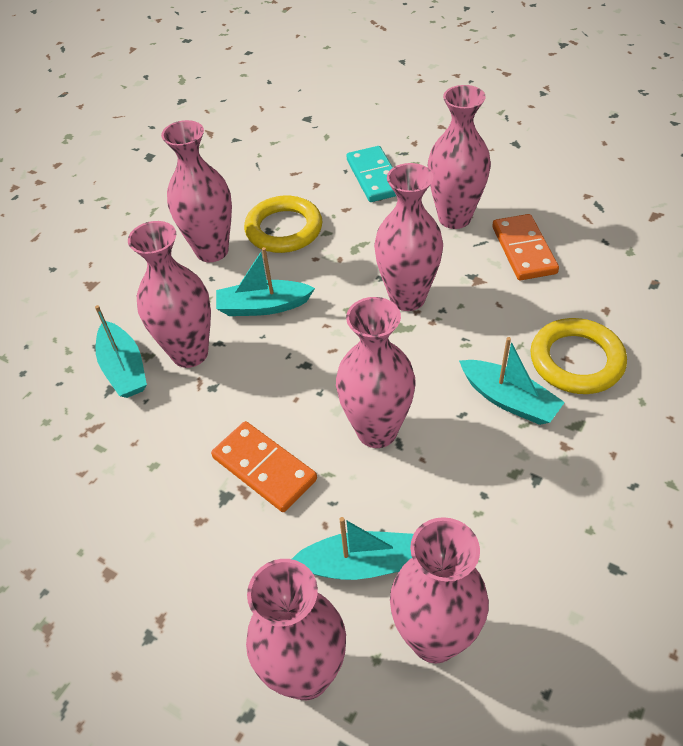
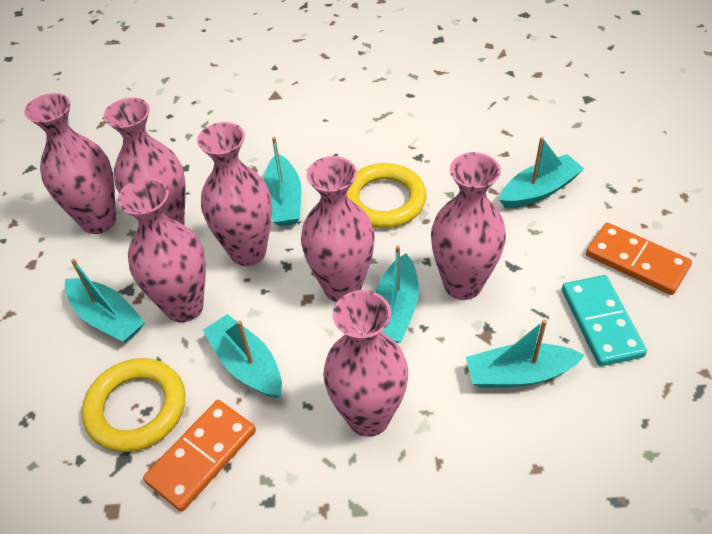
turquoise boat: 4 -> 6

